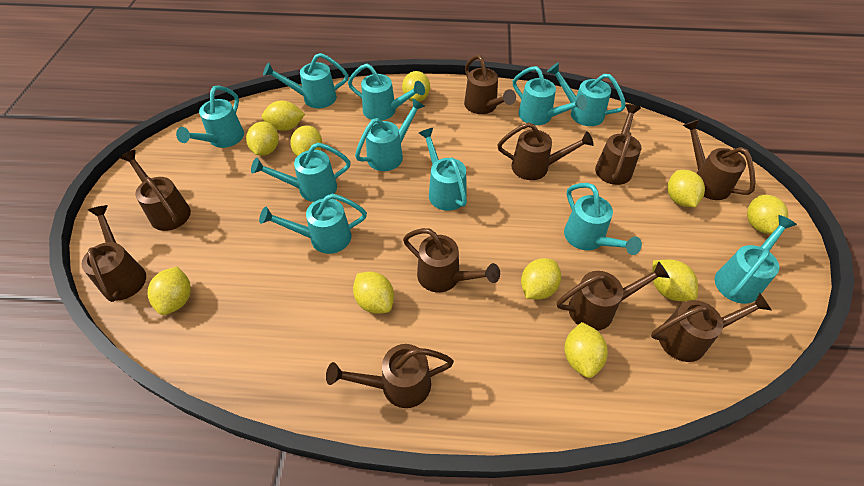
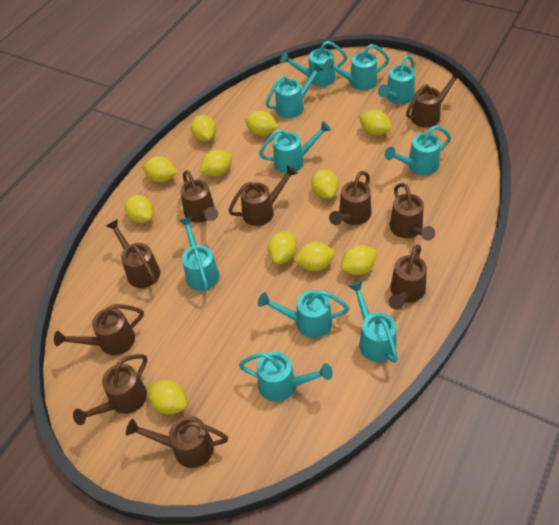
turquoise watering can: 11 -> 10

